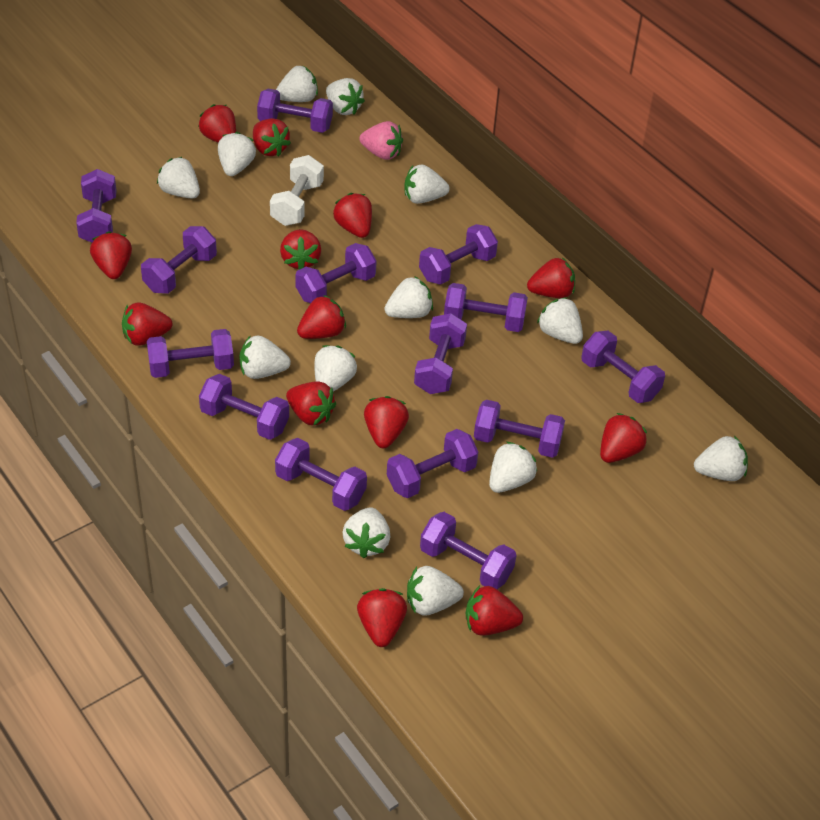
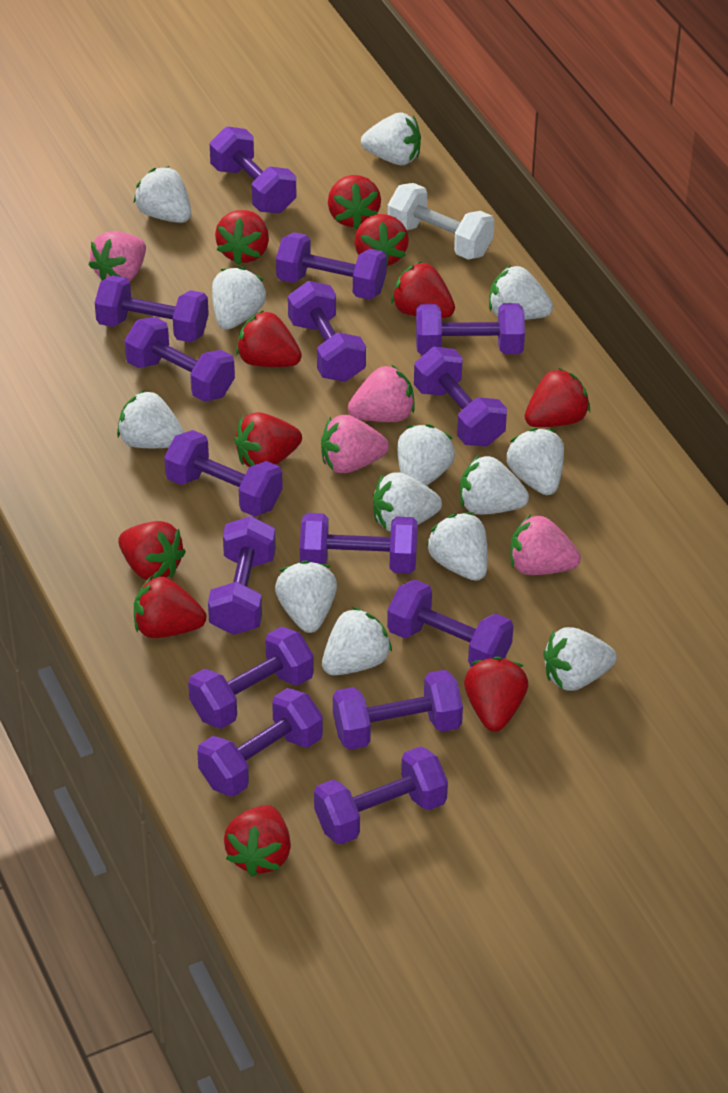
pink strawberry: 1 -> 4
purple dumbbell: 14 -> 15
red strawberry: 13 -> 11

